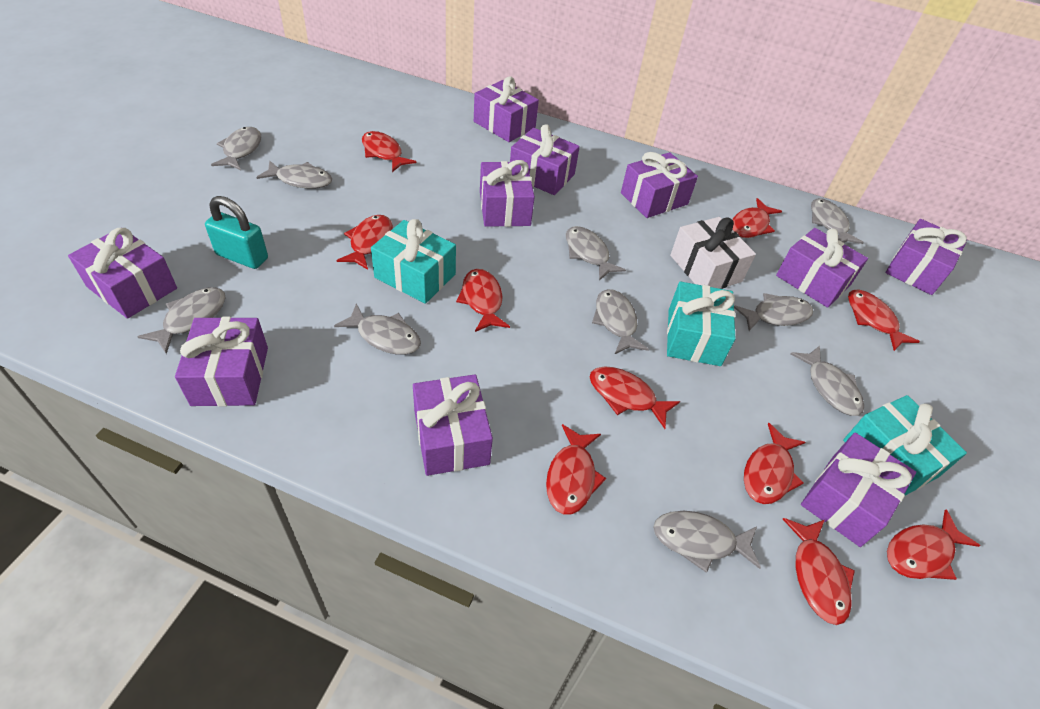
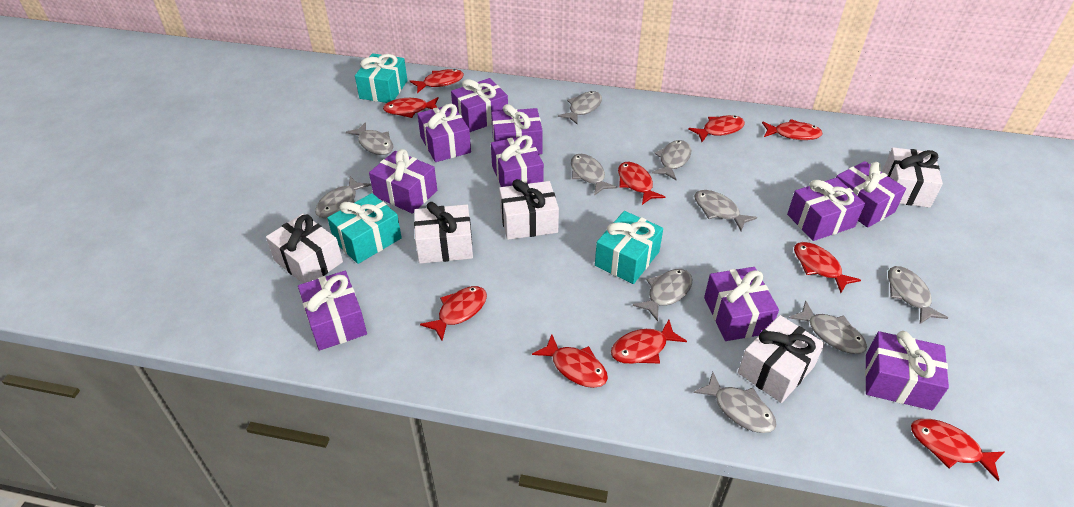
turquoise padlock: 1 -> 0
white gift: 1 -> 5

